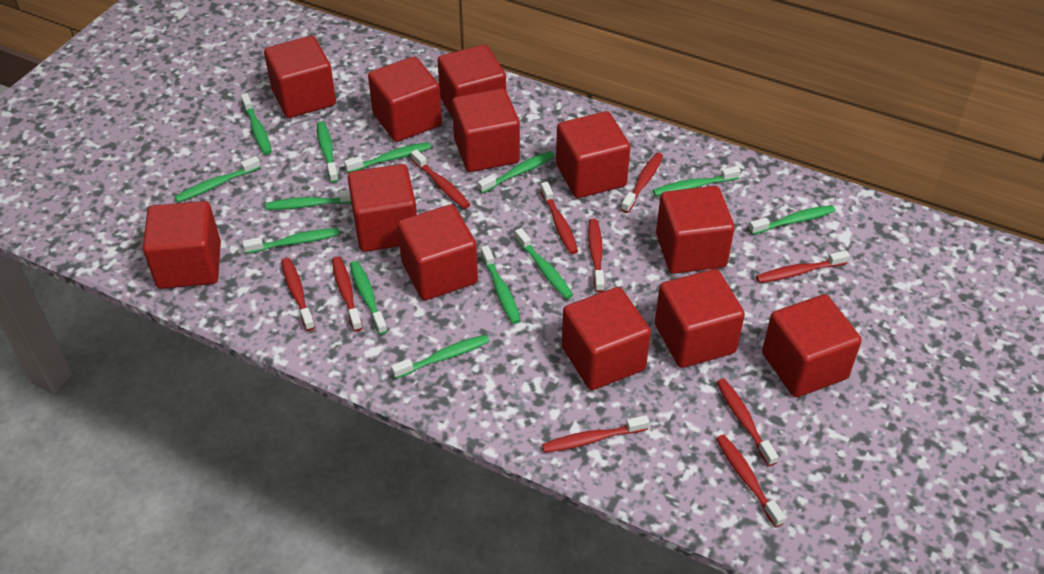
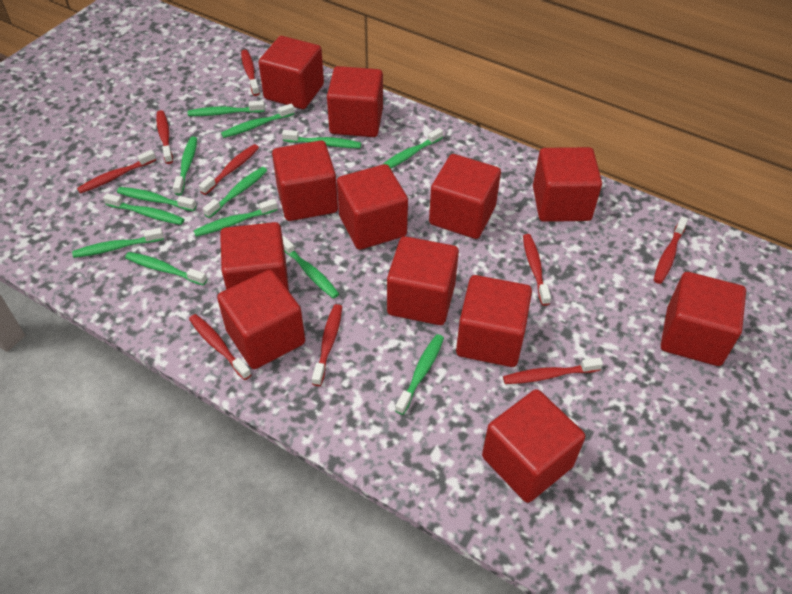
red toothbrush: 10 -> 9

